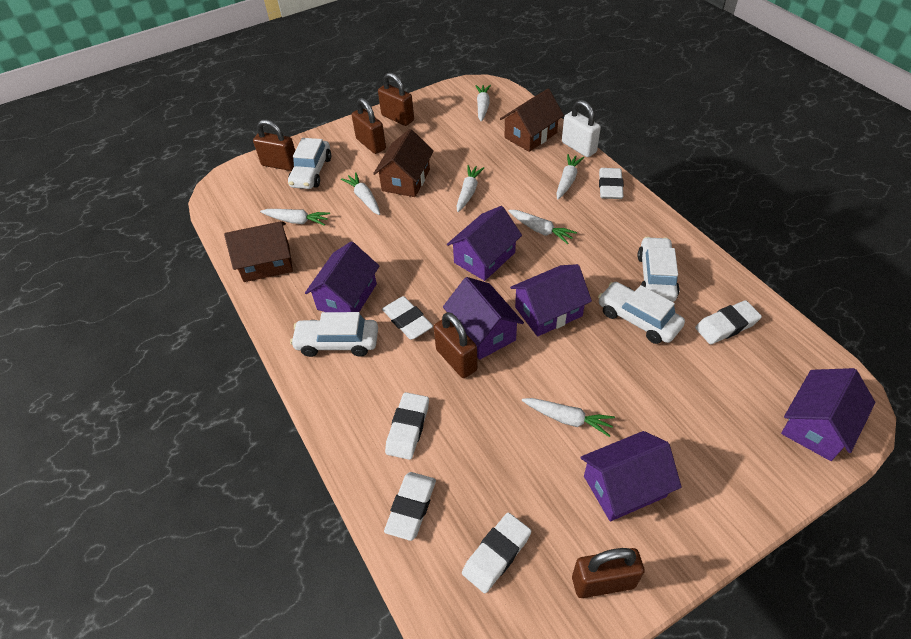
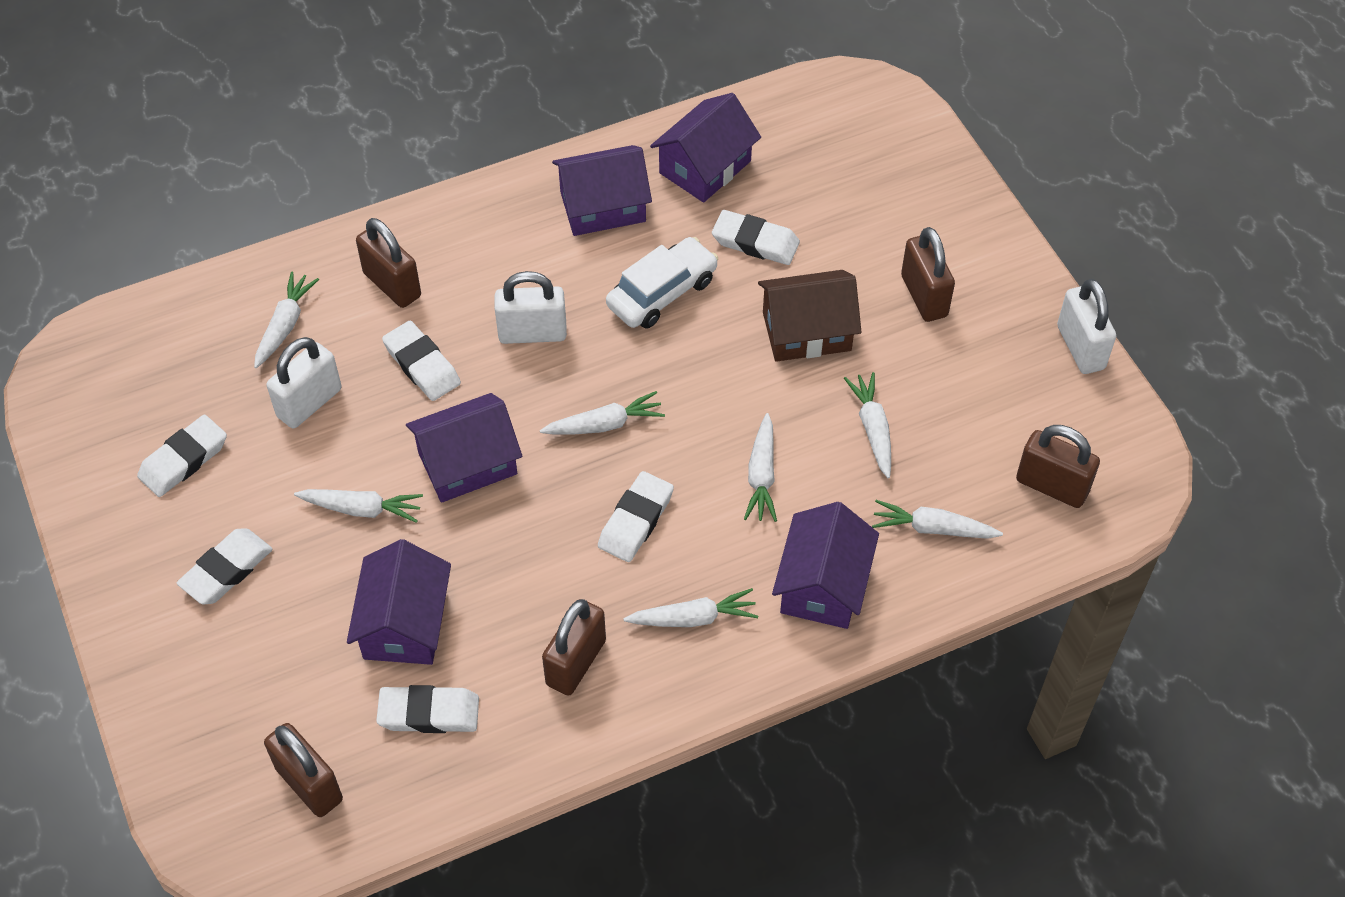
brown house: 3 -> 1
purple house: 6 -> 5
white car: 4 -> 1
white padlock: 1 -> 3

